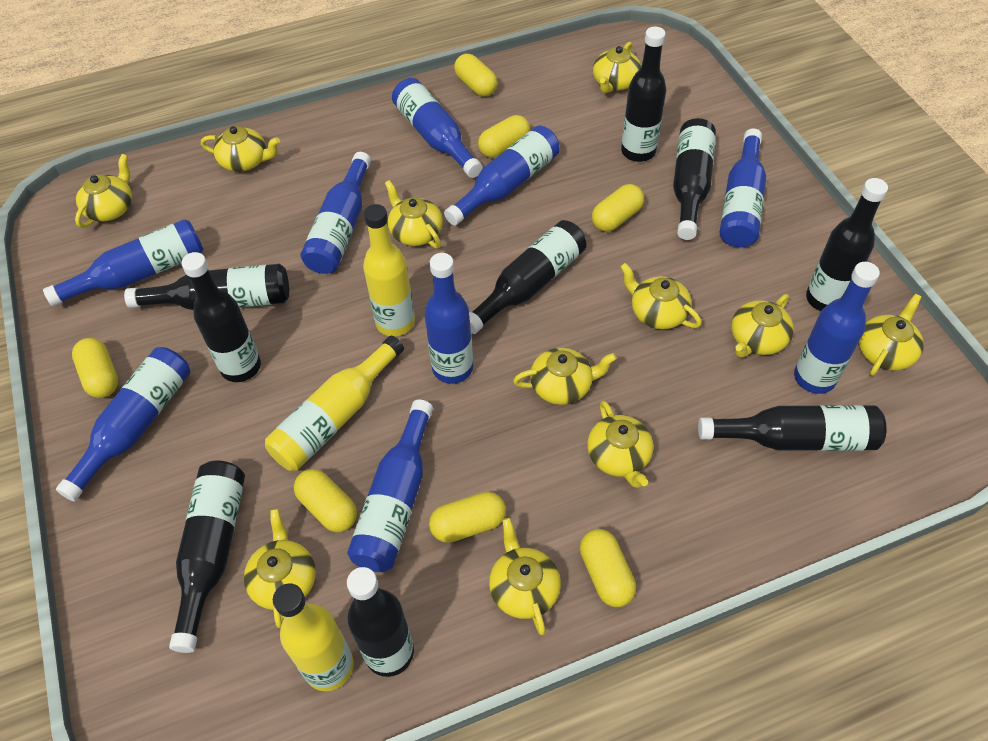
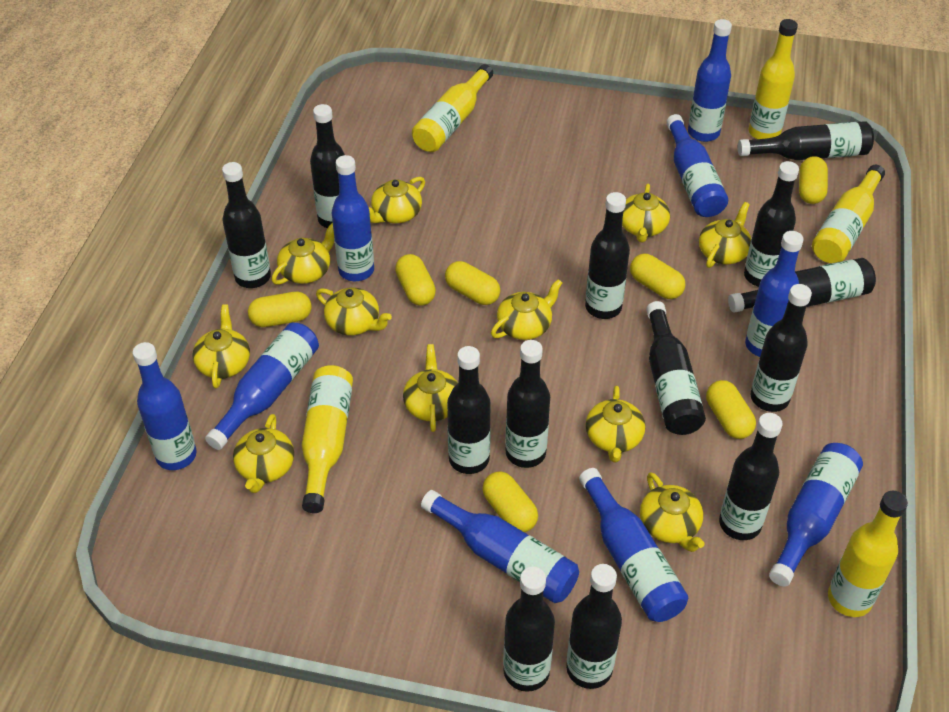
black bottle: 9 -> 13
yellow bottle: 3 -> 5

